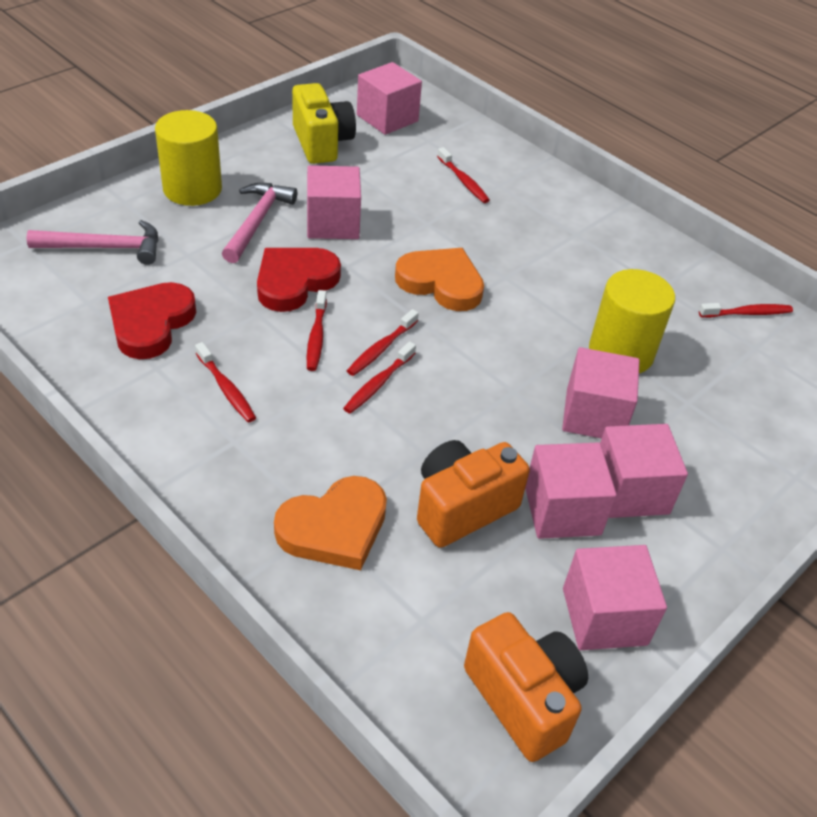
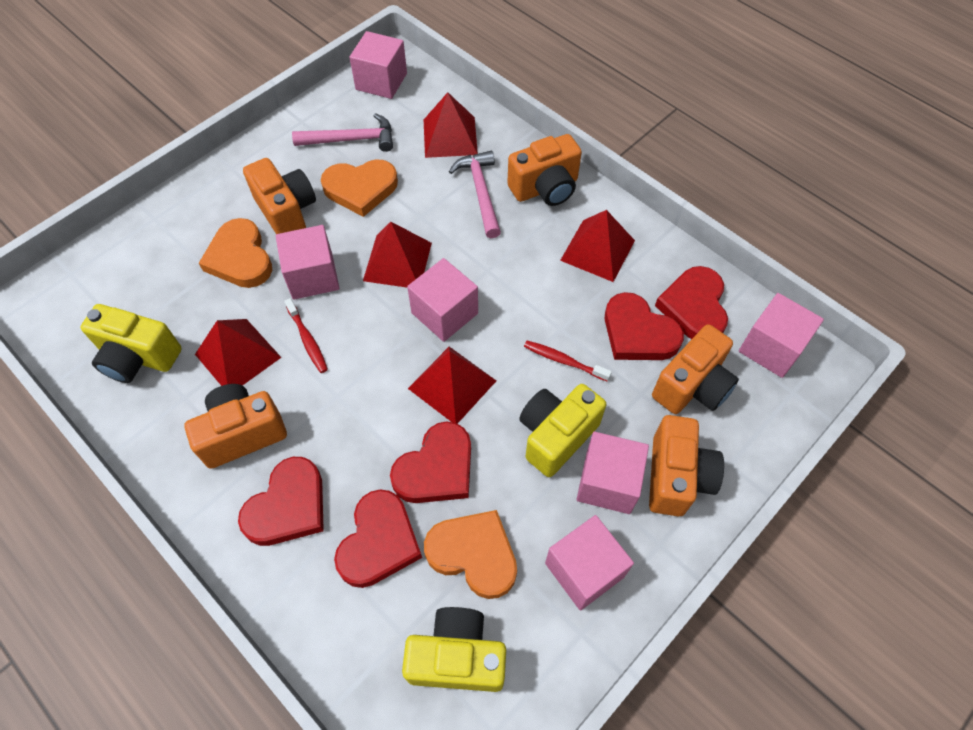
orange camera: 2 -> 5
orange heart: 2 -> 3
red heart: 2 -> 5
red pyramid: 0 -> 5
red toothbrush: 6 -> 2
yellow camera: 1 -> 3
yellow cylinder: 2 -> 0

